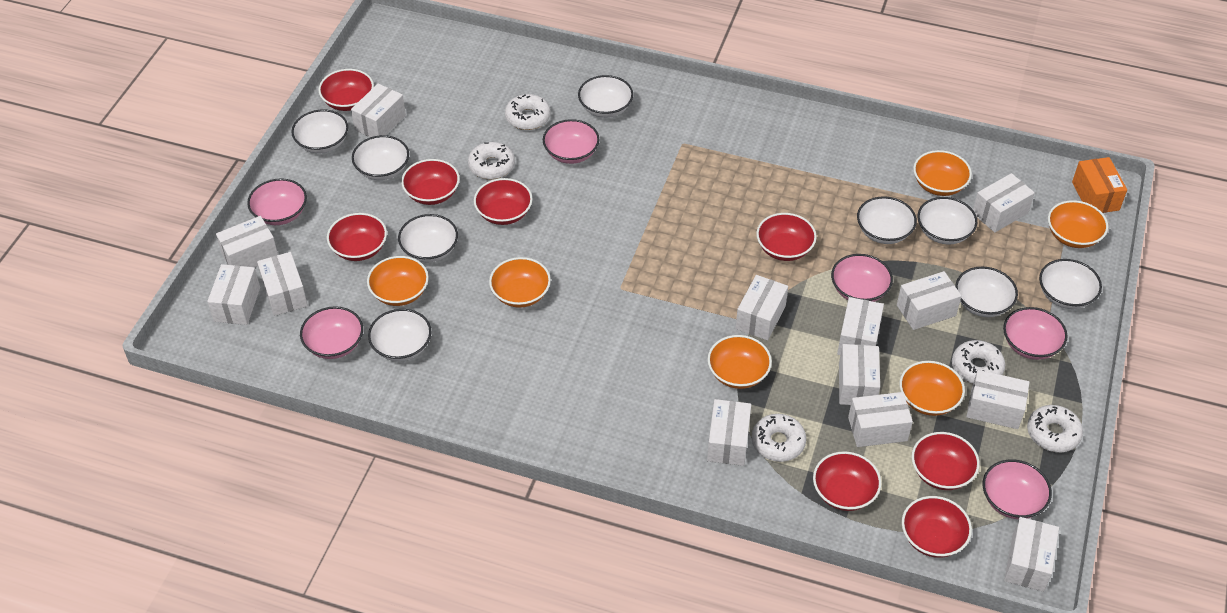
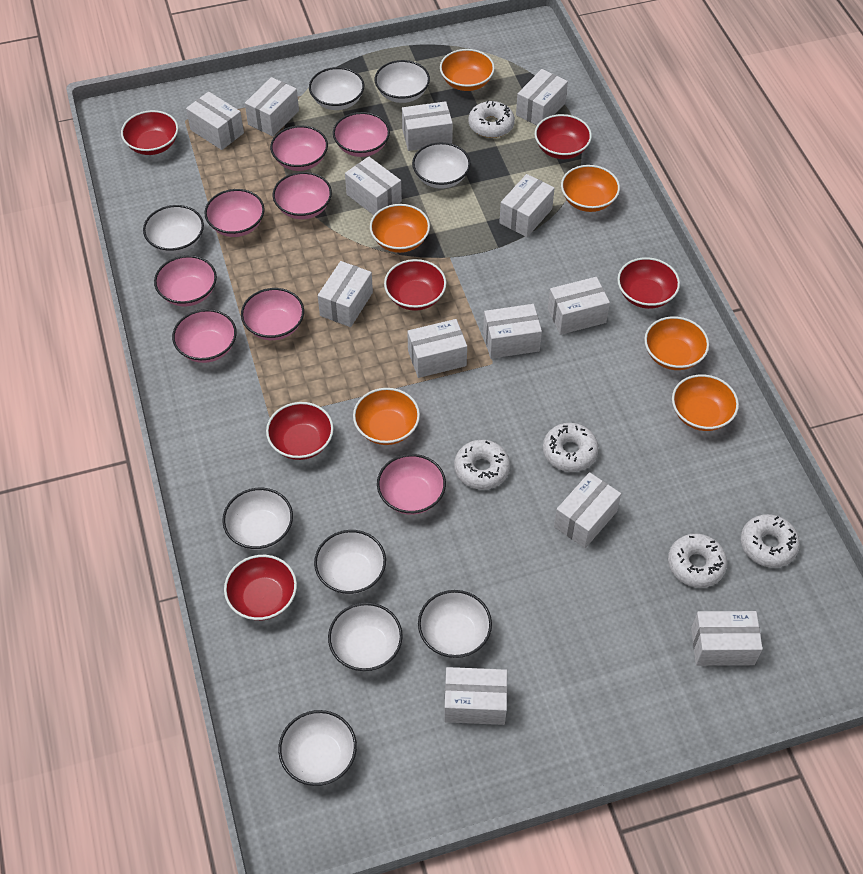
orange box: 1 -> 0
pink bowl: 6 -> 8
red bowl: 8 -> 6

